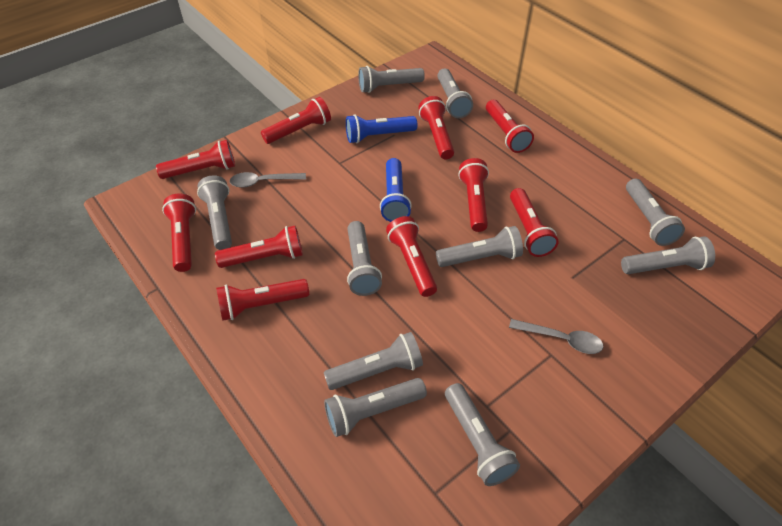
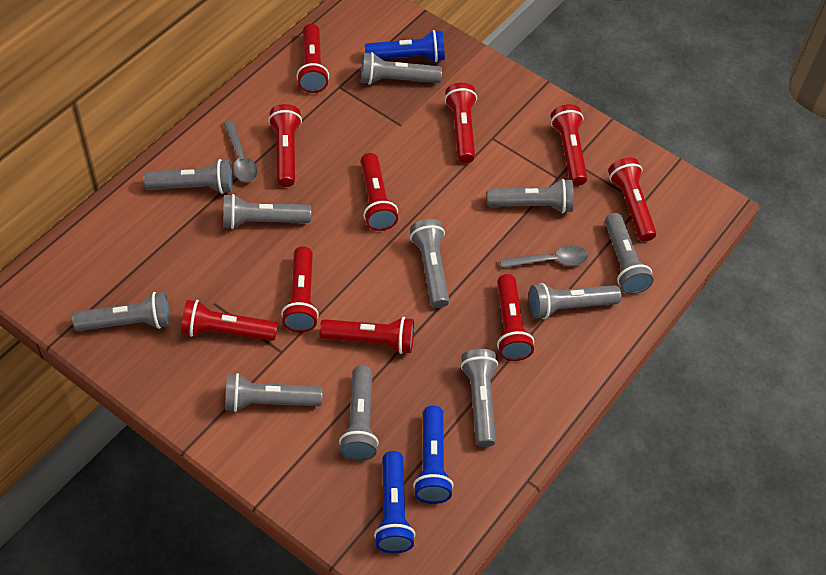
blue flashlight: 2 -> 3
grey flashlight: 10 -> 11

